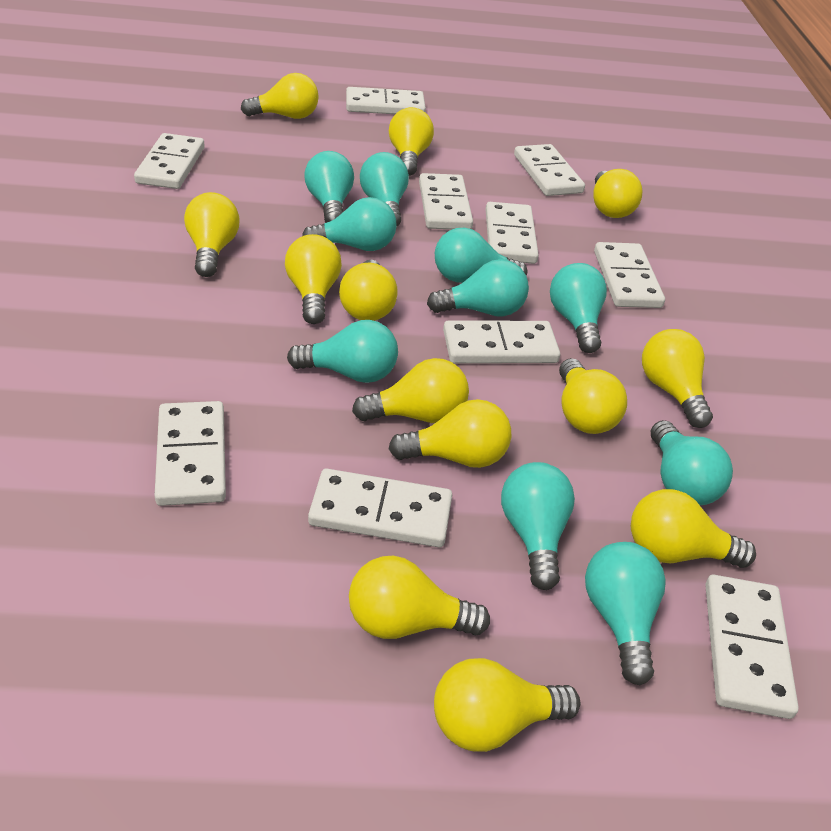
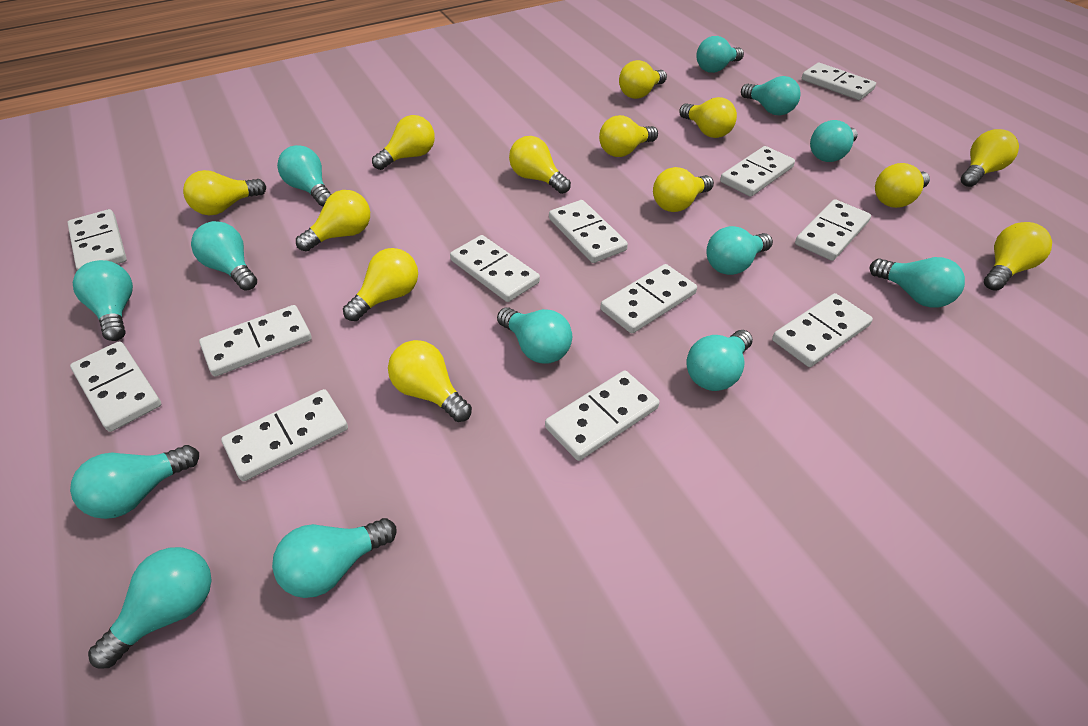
turquoise light bulb: 10 -> 13
white domino: 10 -> 12

